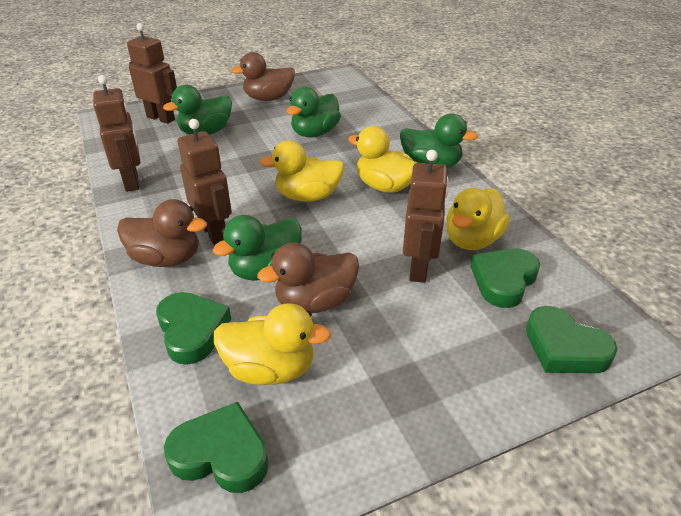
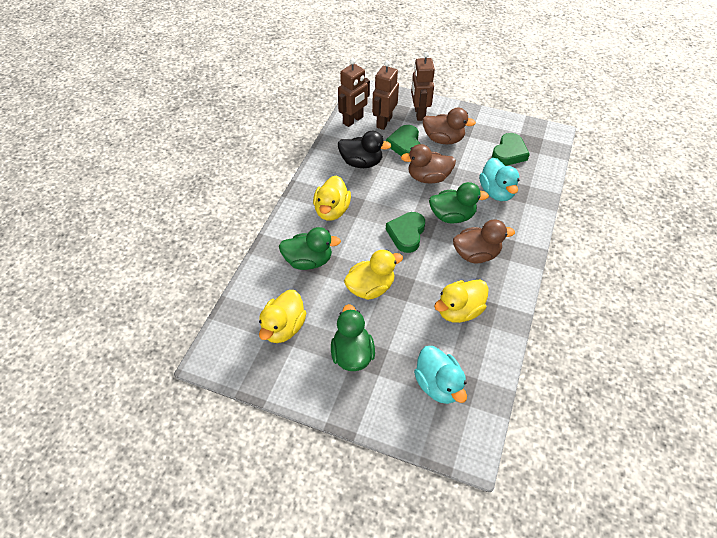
black duck: 0 -> 1
brown robot: 4 -> 3
green duck: 4 -> 3
green heart: 4 -> 3
turquoise duck: 0 -> 2

